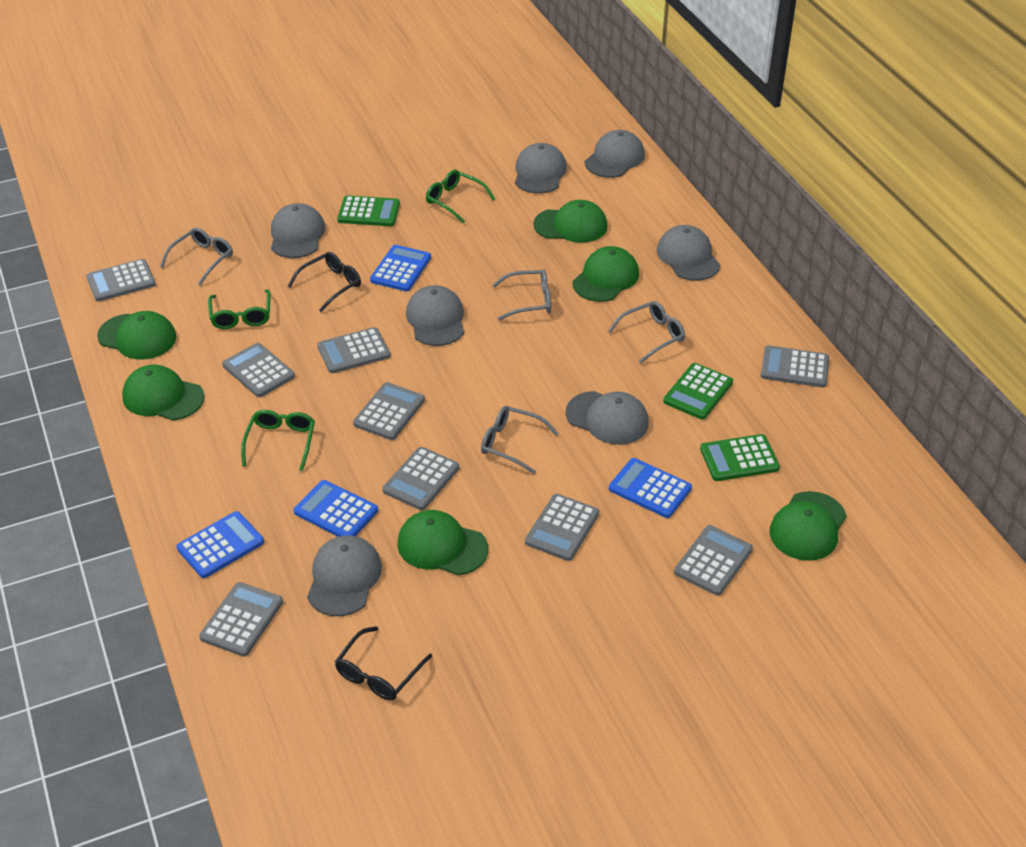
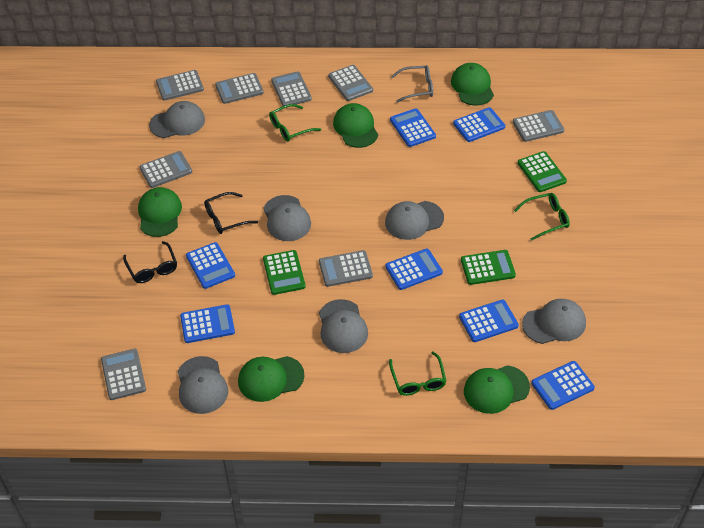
blue calculator: 4 -> 7
green cap: 6 -> 5
grey calculator: 9 -> 8
grey cap: 7 -> 6
grey glasses: 4 -> 1

